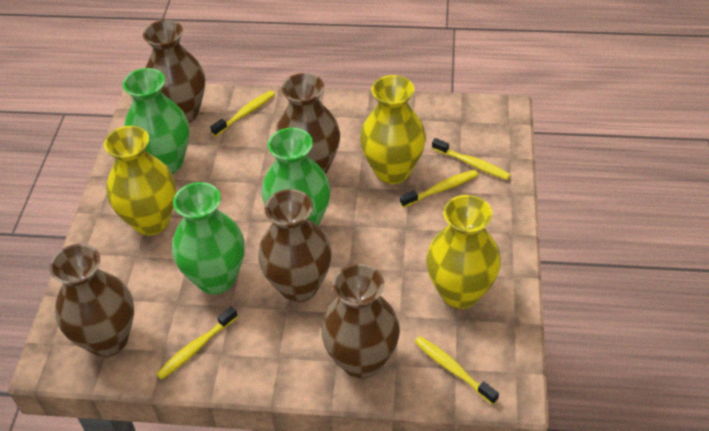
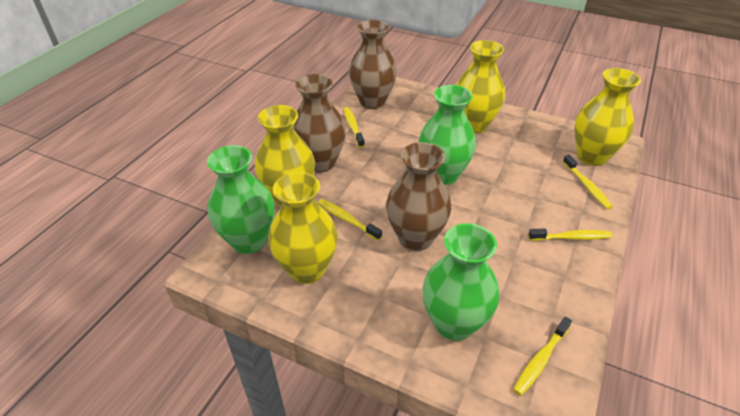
brown vase: 5 -> 3
yellow vase: 3 -> 4

